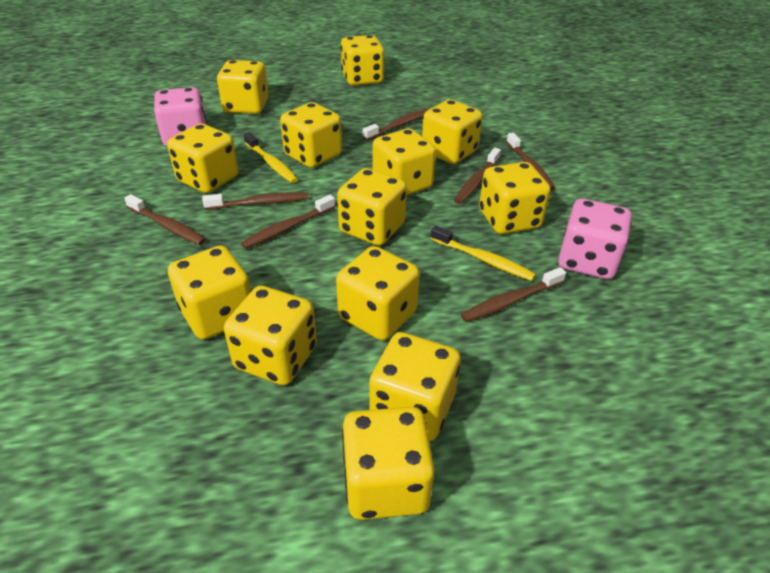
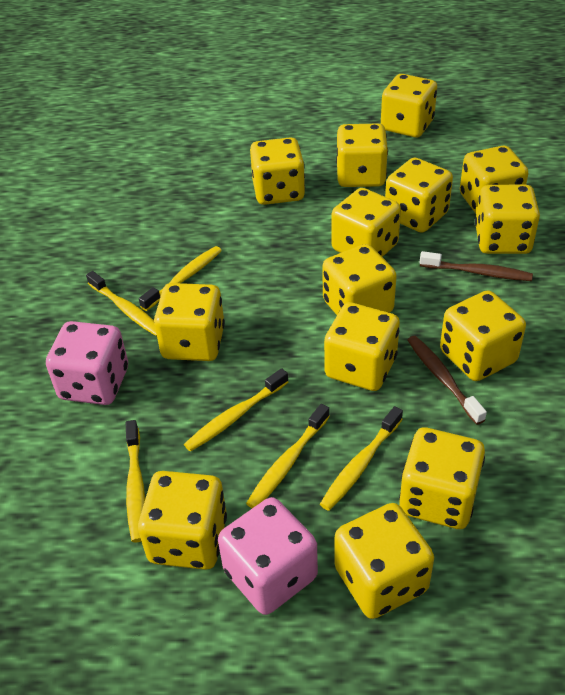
brown toothbrush: 7 -> 2
yellow dice: 13 -> 14
yellow toothbrush: 2 -> 6

